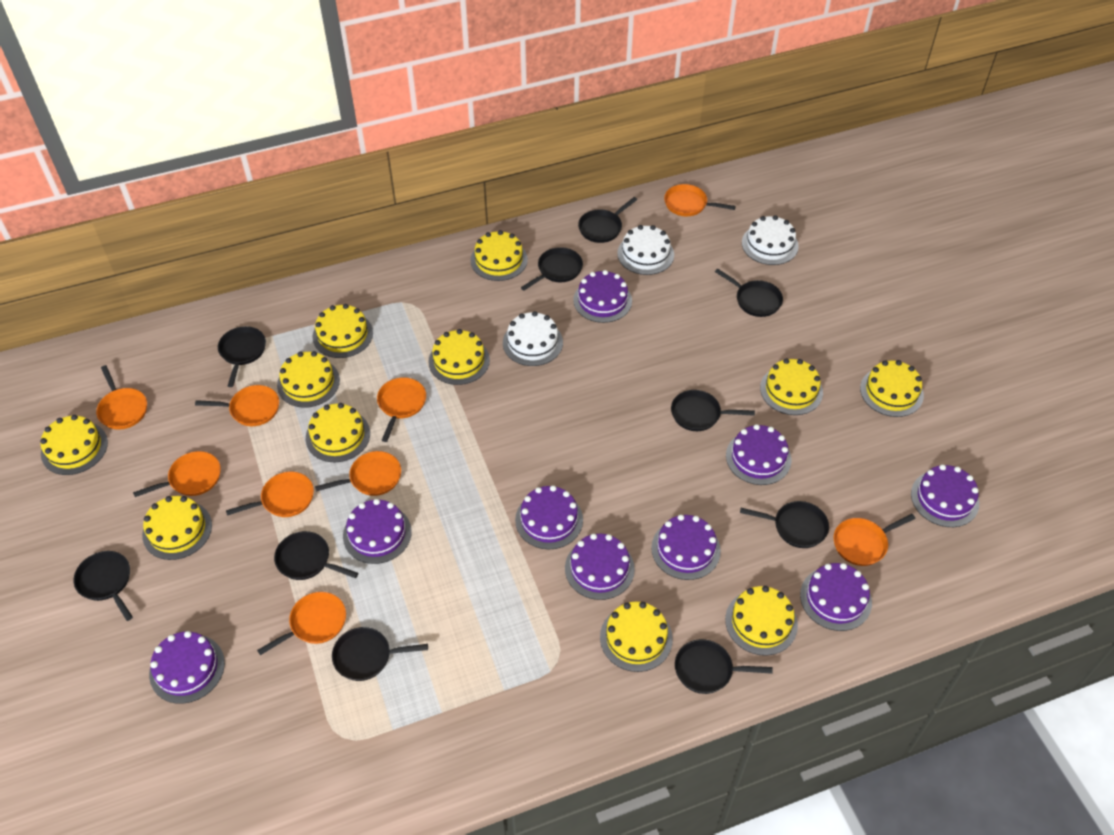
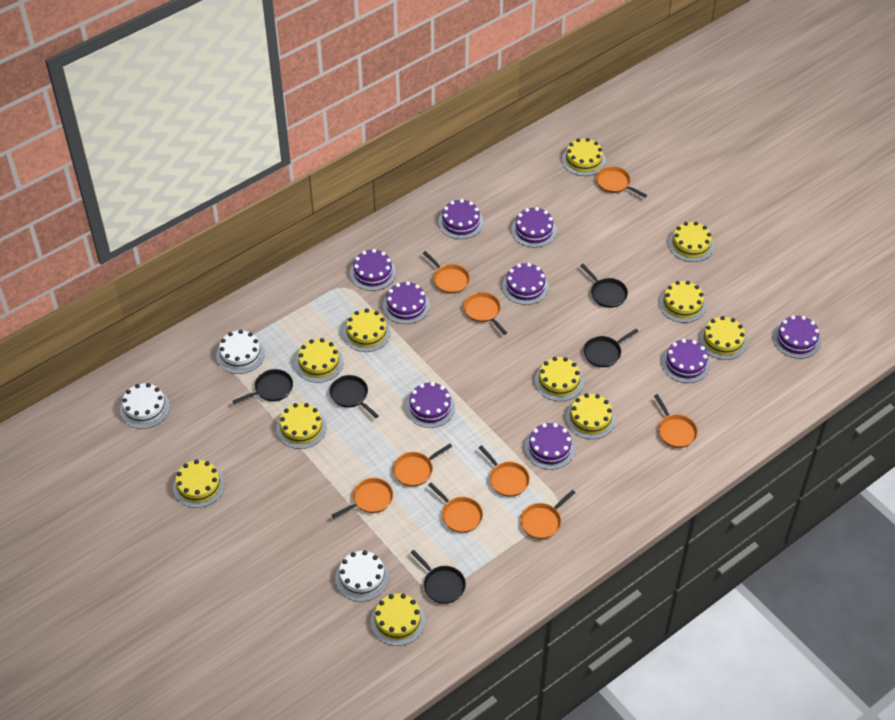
black pan: 10 -> 5

